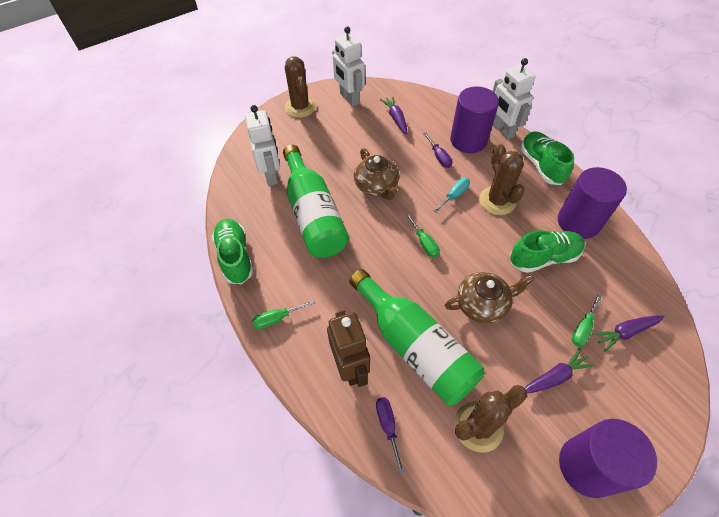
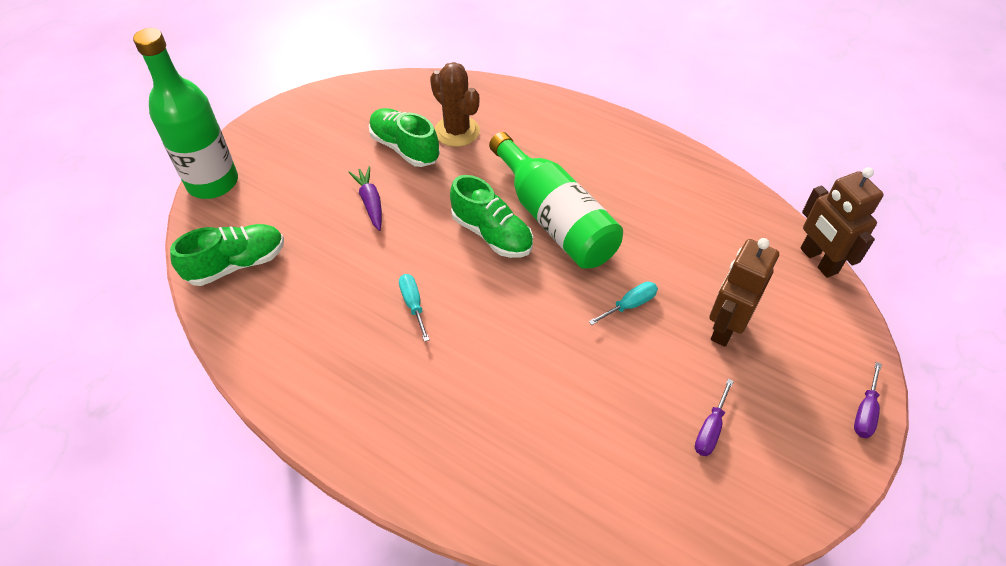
brown cactus: 3 -> 1
brown robot: 1 -> 2
brown teapot: 2 -> 0
green screwdriver: 3 -> 0
purple carrot: 3 -> 1
purple cylinder: 3 -> 0
turquoise screwdriver: 1 -> 2
white robot: 3 -> 0

